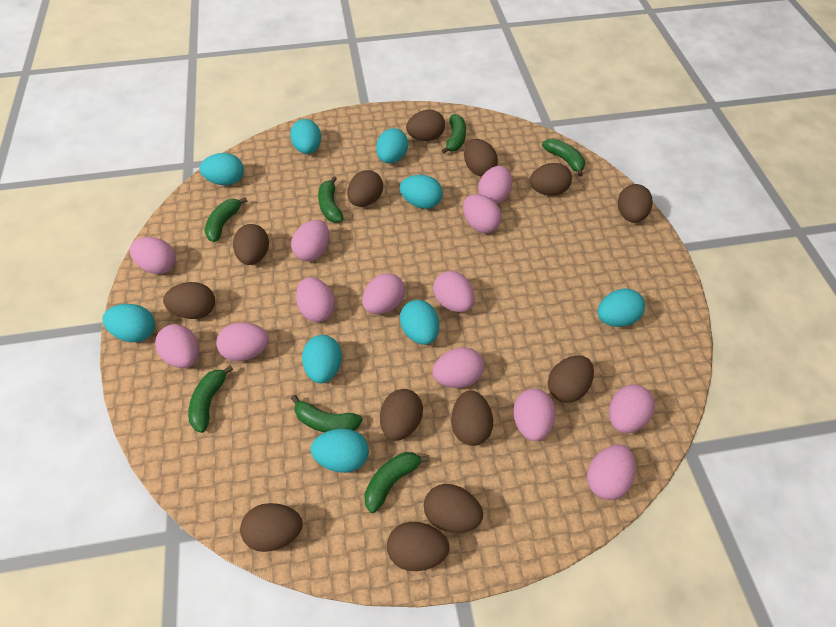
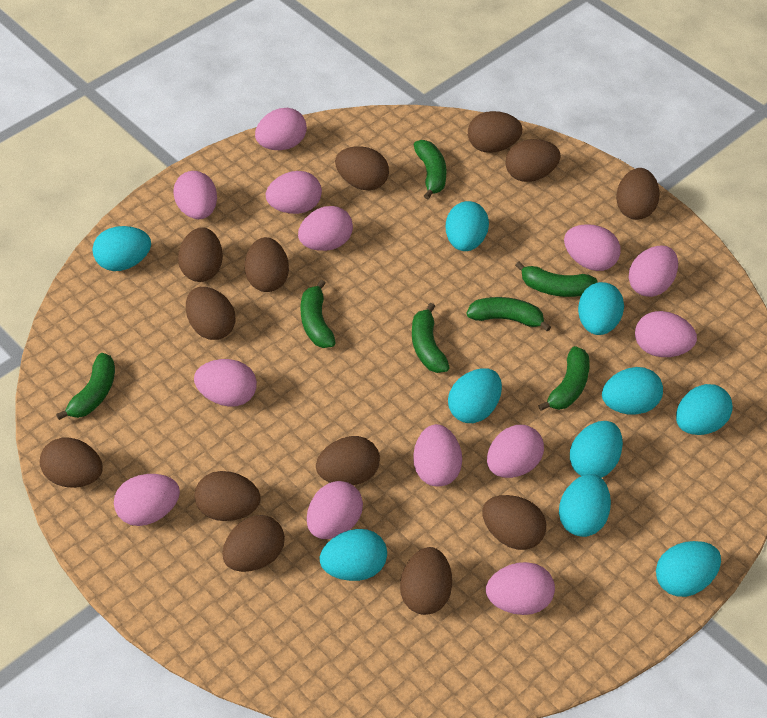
turquoise egg: 9 -> 10

